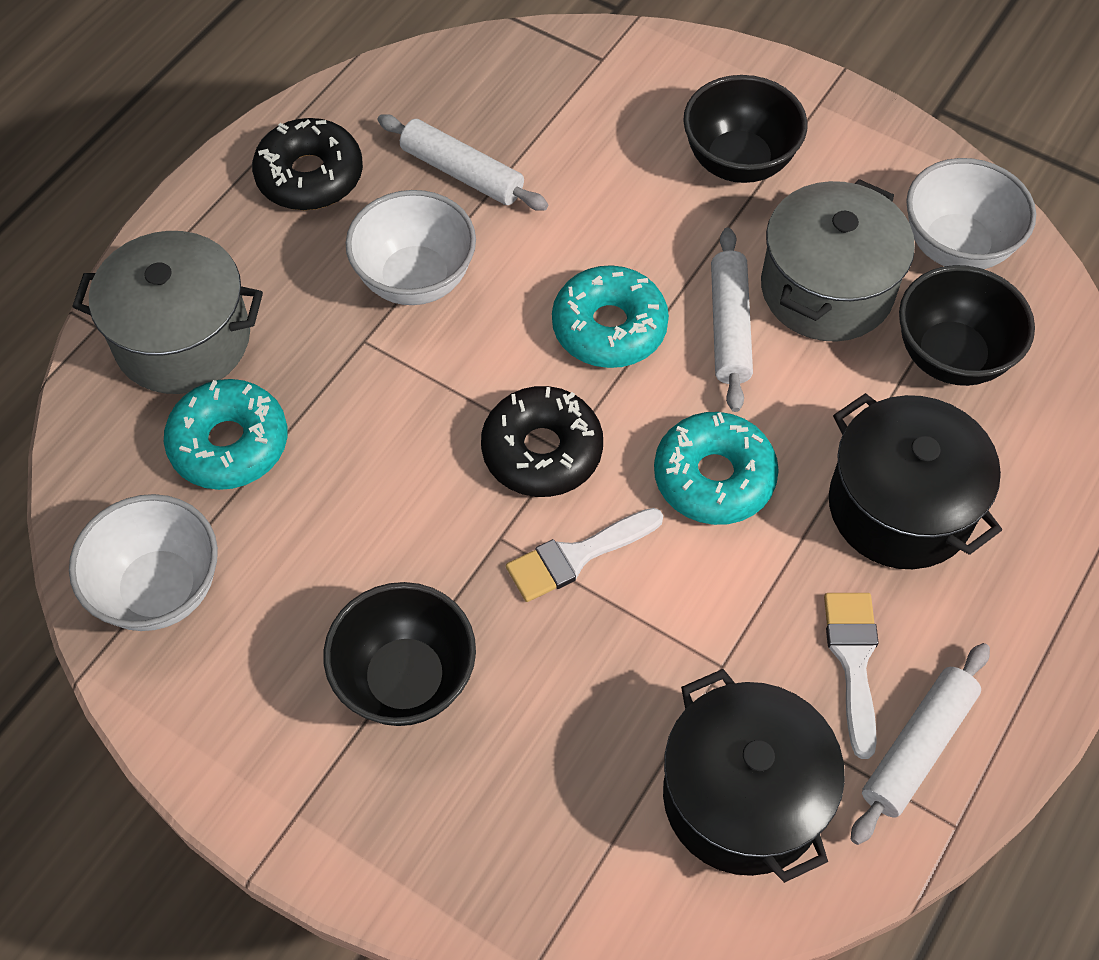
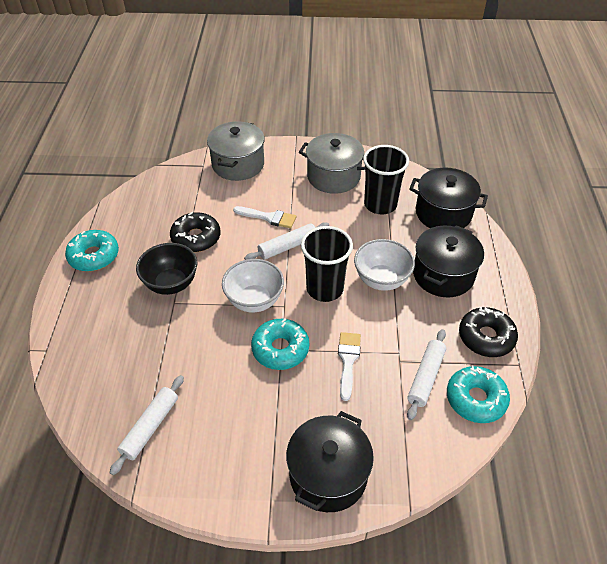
black bowl: 3 -> 1
black cup: 0 -> 2
black pot: 2 -> 3
white bowl: 3 -> 2

